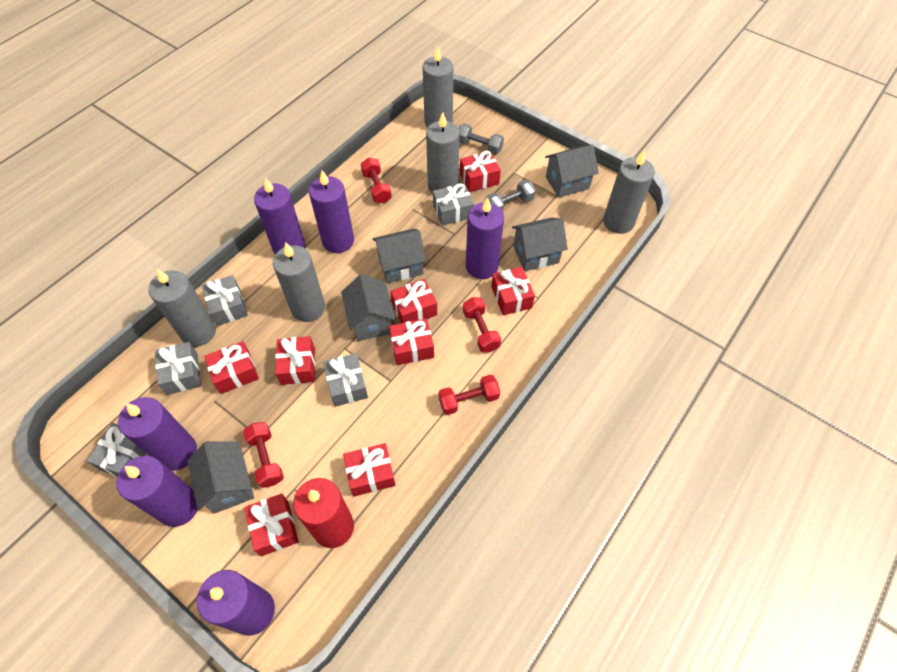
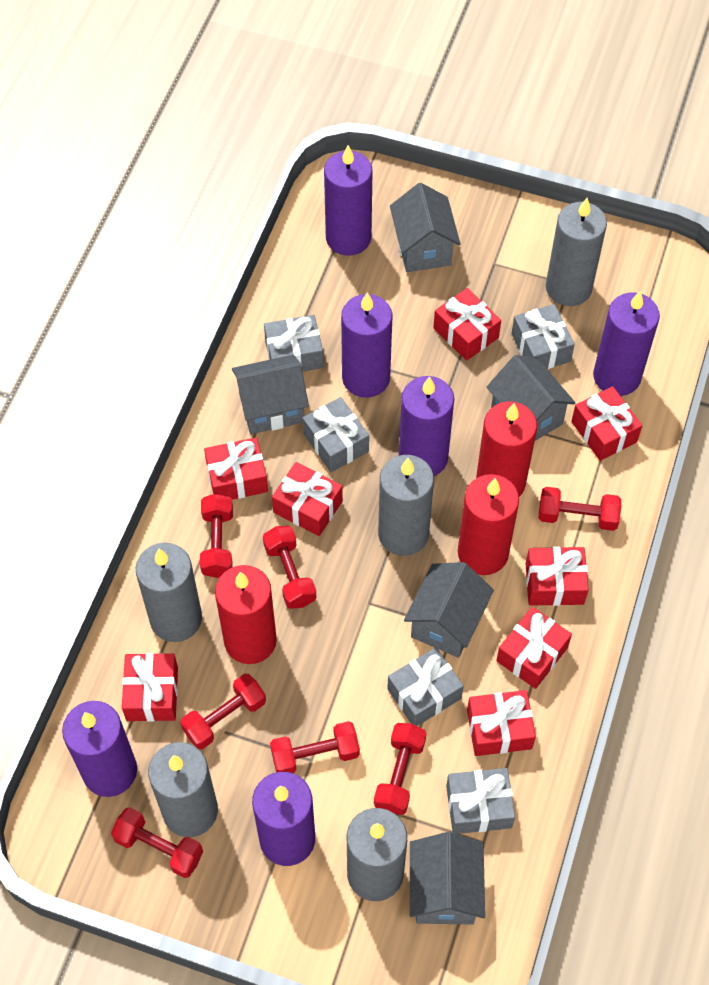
grey dumbbell: 2 -> 0
red candle: 1 -> 3
red dumbbell: 4 -> 7

